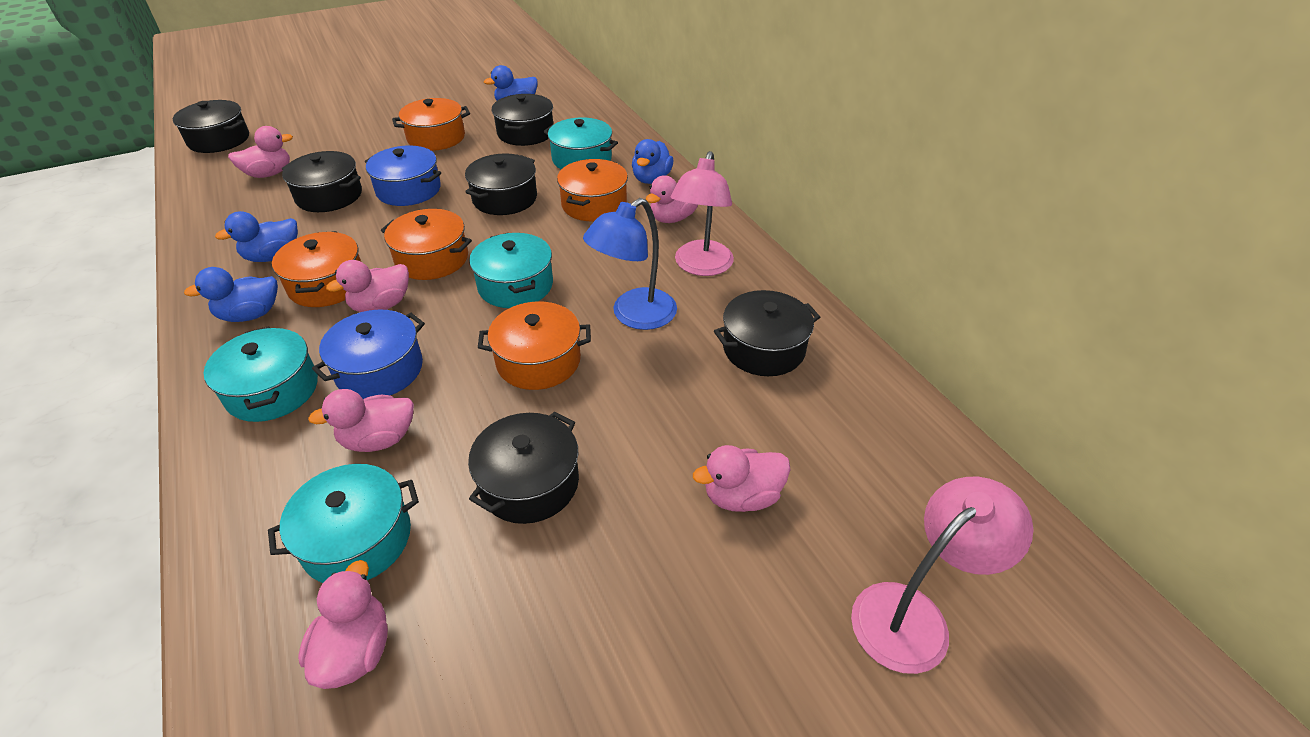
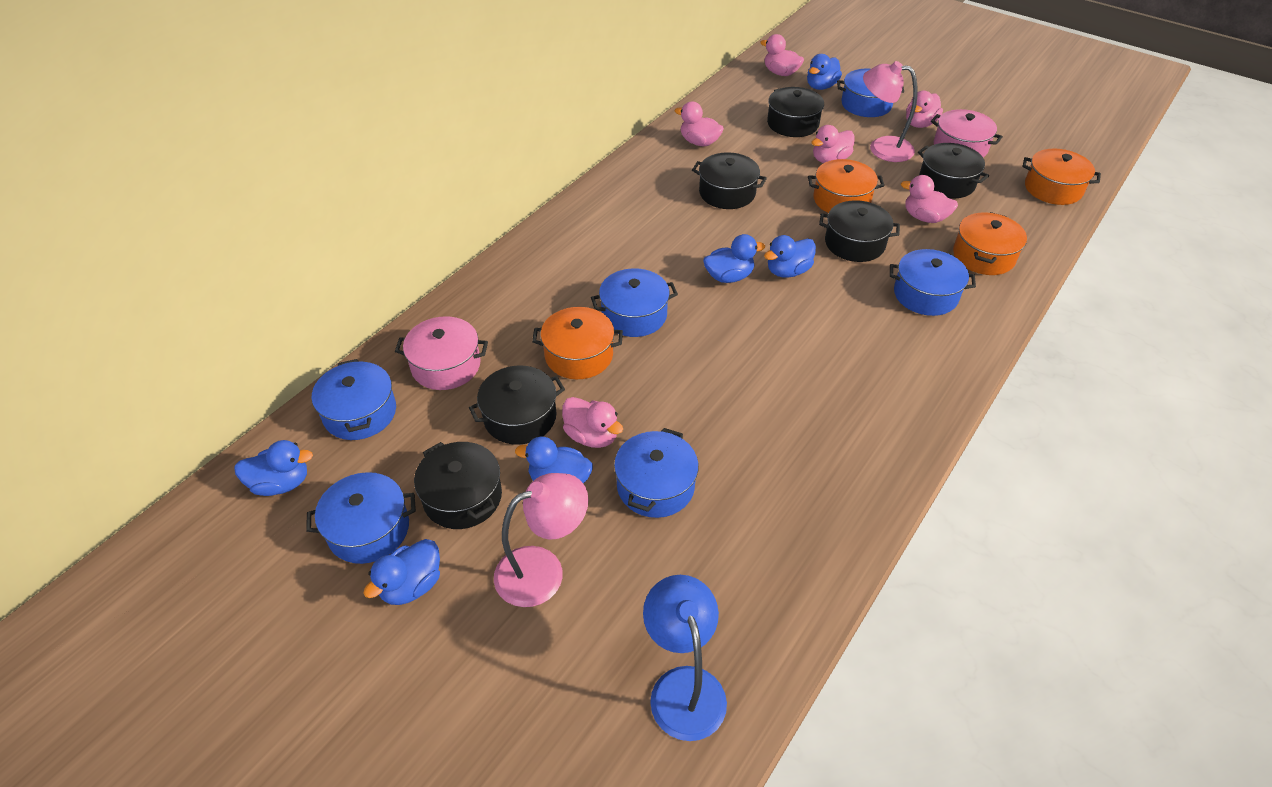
blue duck: 4 -> 6
blue pot: 2 -> 6
orange pot: 5 -> 4
pink pot: 0 -> 2
turquoise pot: 4 -> 0

